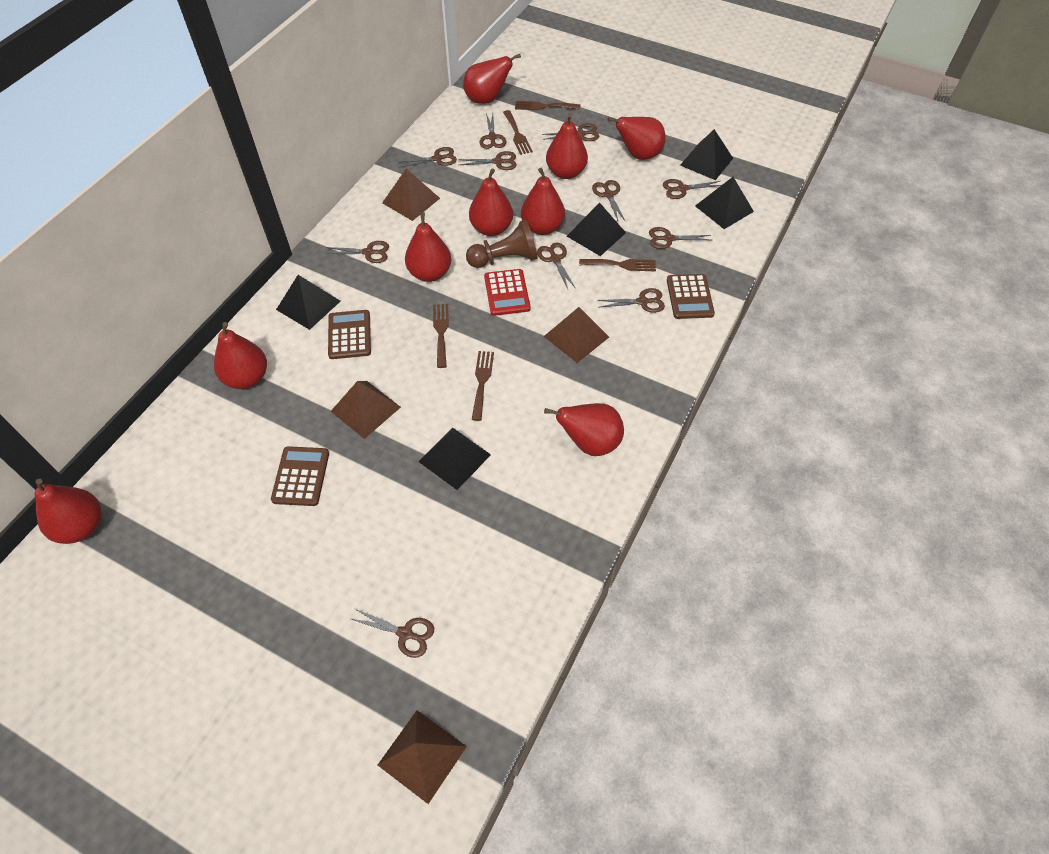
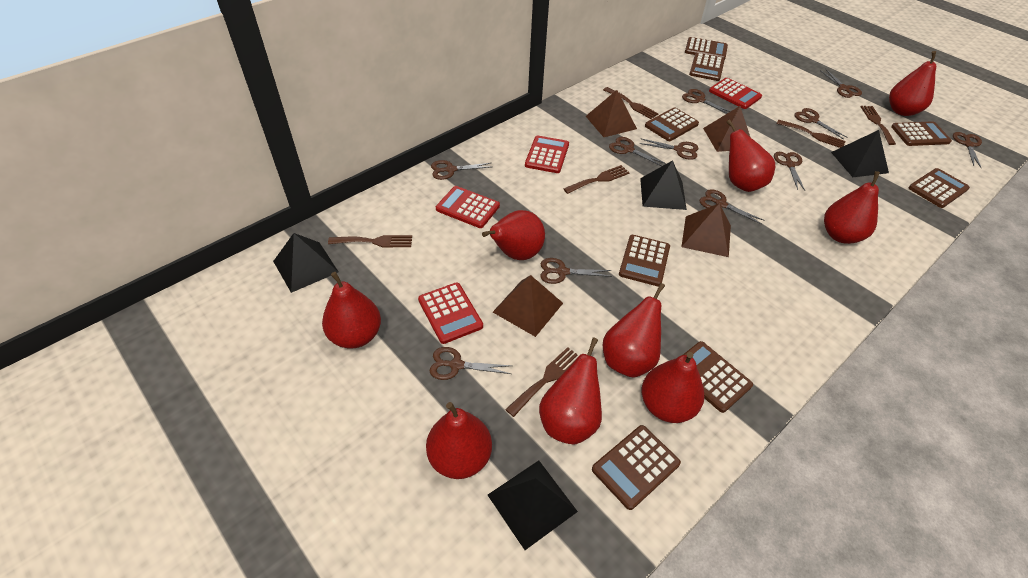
black pyramid: 5 -> 4
brown calculator: 3 -> 8
brown fork: 5 -> 6
brown pawn: 1 -> 0
red calculator: 1 -> 4

